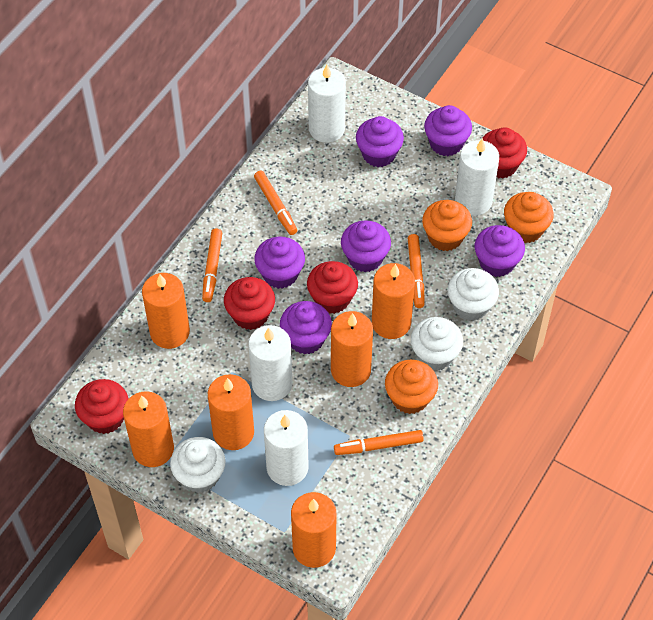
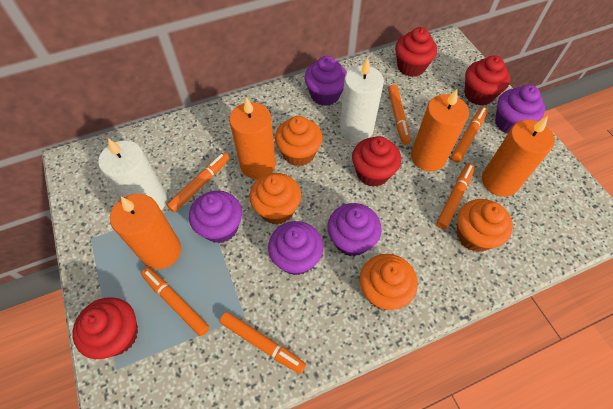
orange candle: 6 -> 4
orange cupcake: 3 -> 4
orange marker: 4 -> 6
purple cupcake: 6 -> 5
white candle: 4 -> 2
white cupcake: 3 -> 0

